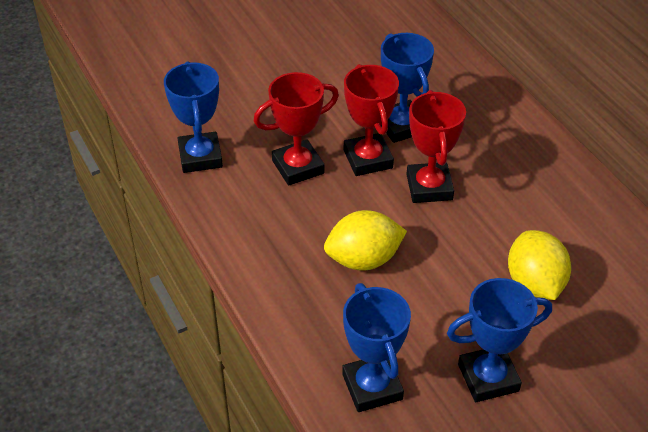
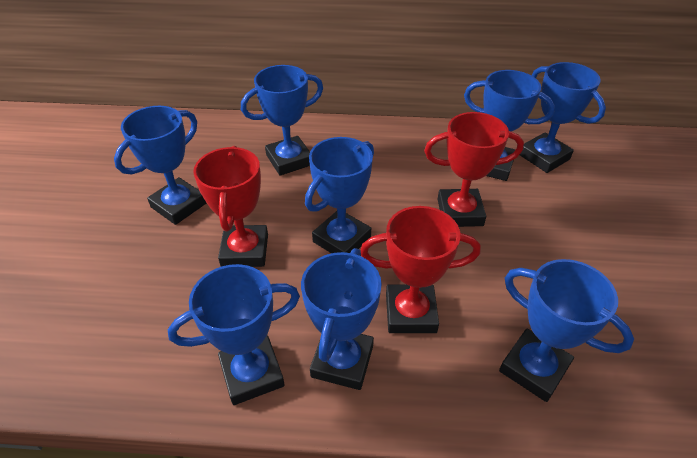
blue trophy: 4 -> 8
yellow lemon: 2 -> 0

